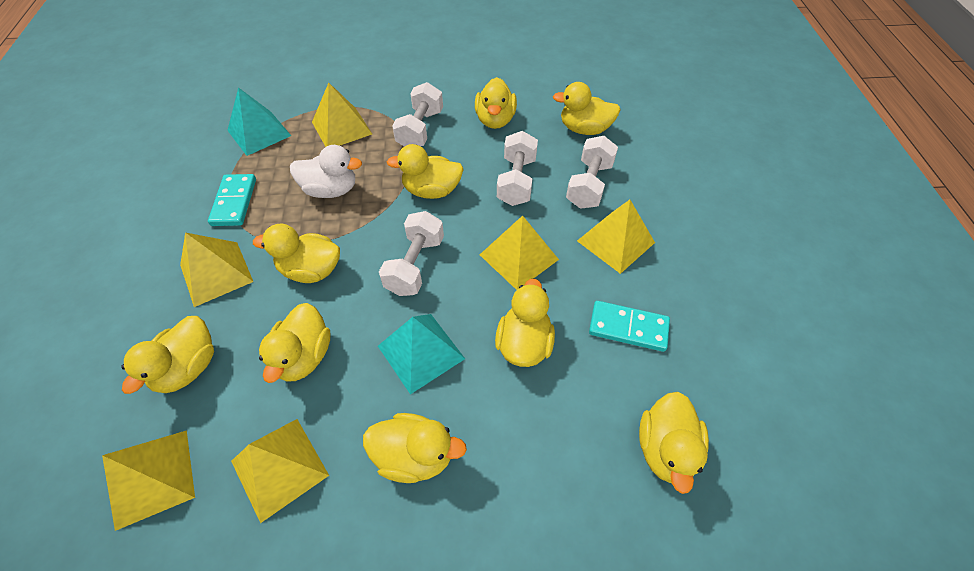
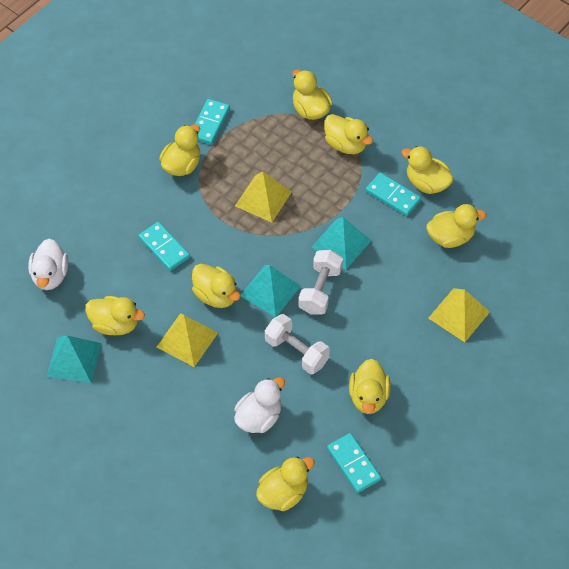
turquoise domino: 2 -> 4
turquoise pyramid: 2 -> 3
white duck: 1 -> 2
white dumbbell: 4 -> 2
yellow pyramid: 6 -> 3

